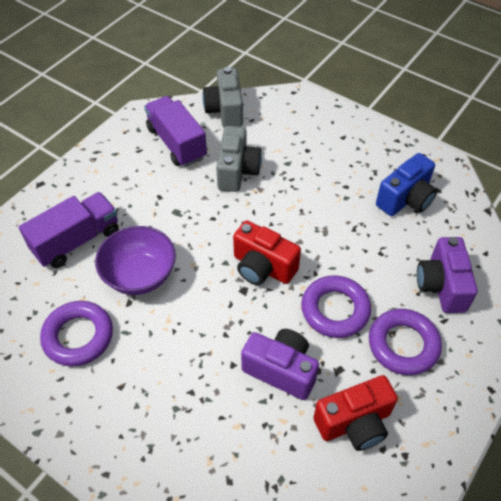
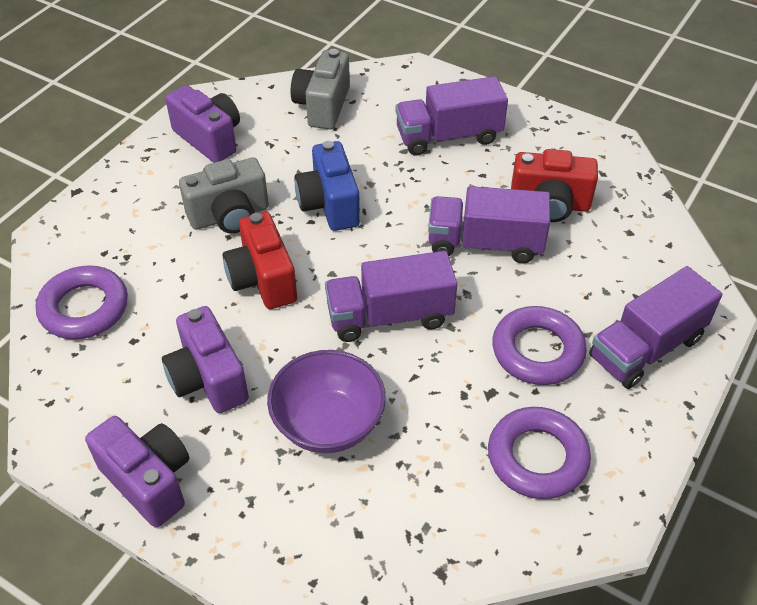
purple camera: 2 -> 3
purple truck: 2 -> 4

